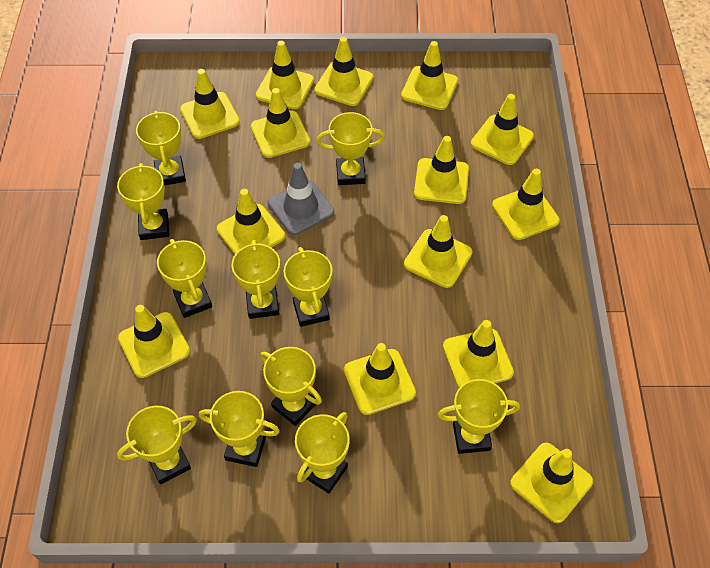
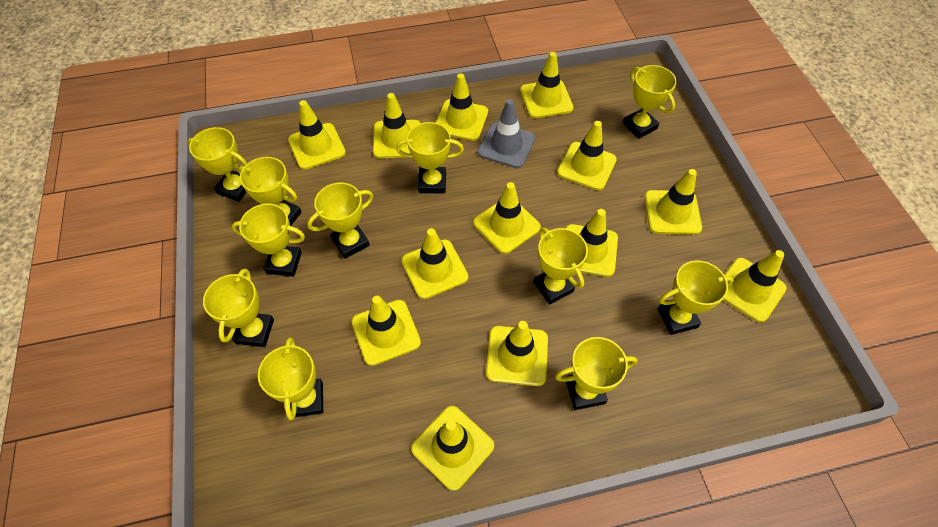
yellow traffic cone: 14 -> 13

